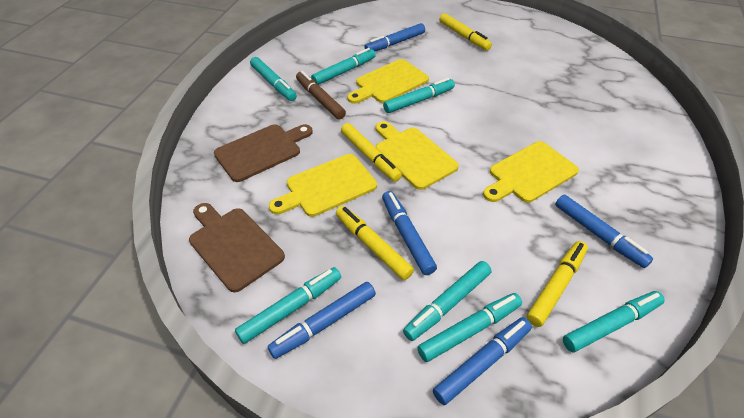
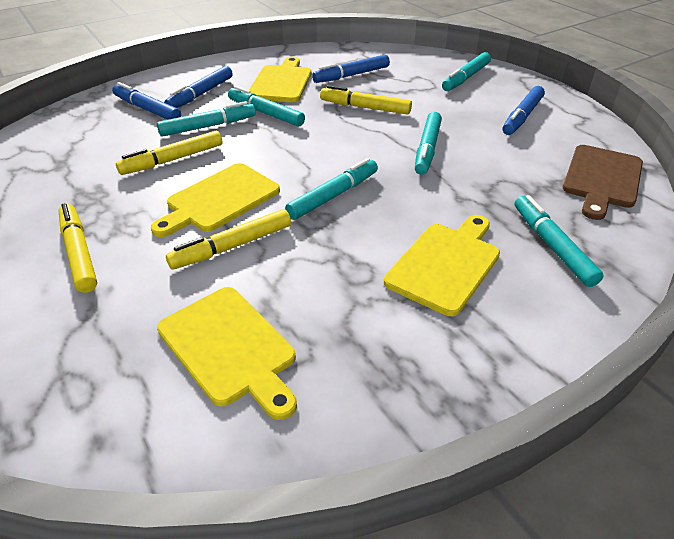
blue marker: 5 -> 4
brown cutting board: 2 -> 1
brown marker: 1 -> 0
turquoise marker: 7 -> 6

